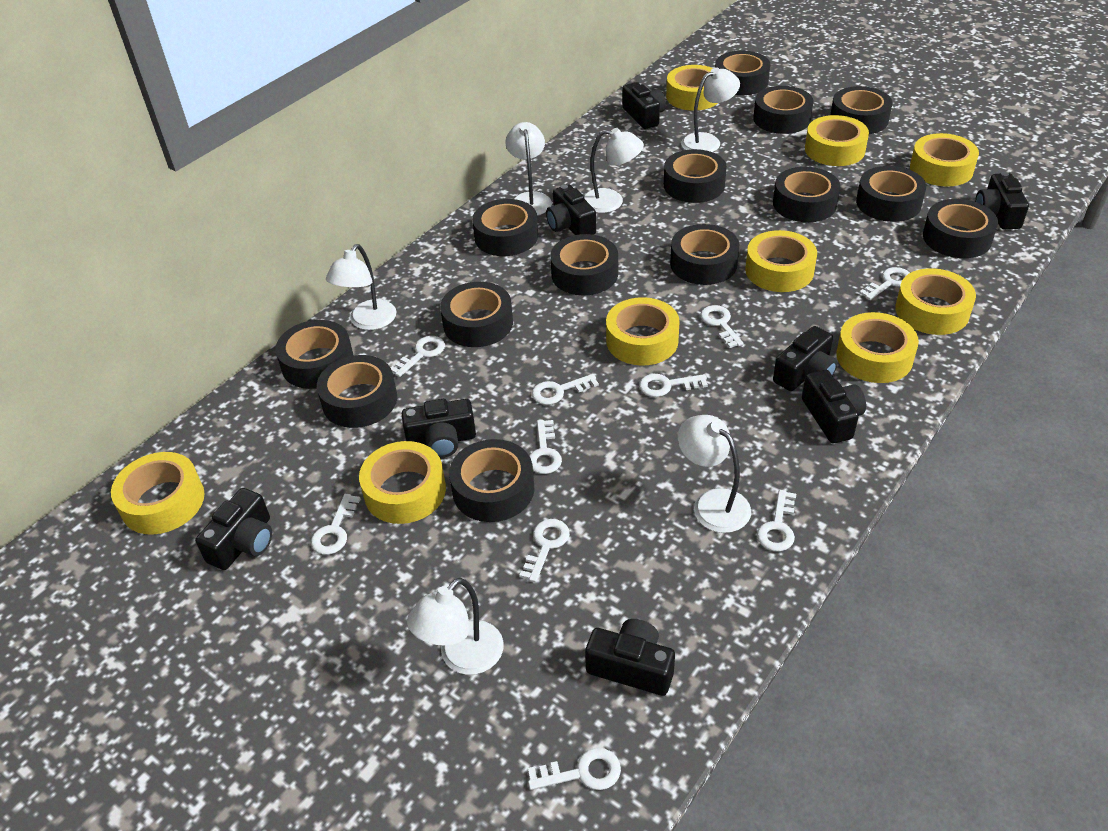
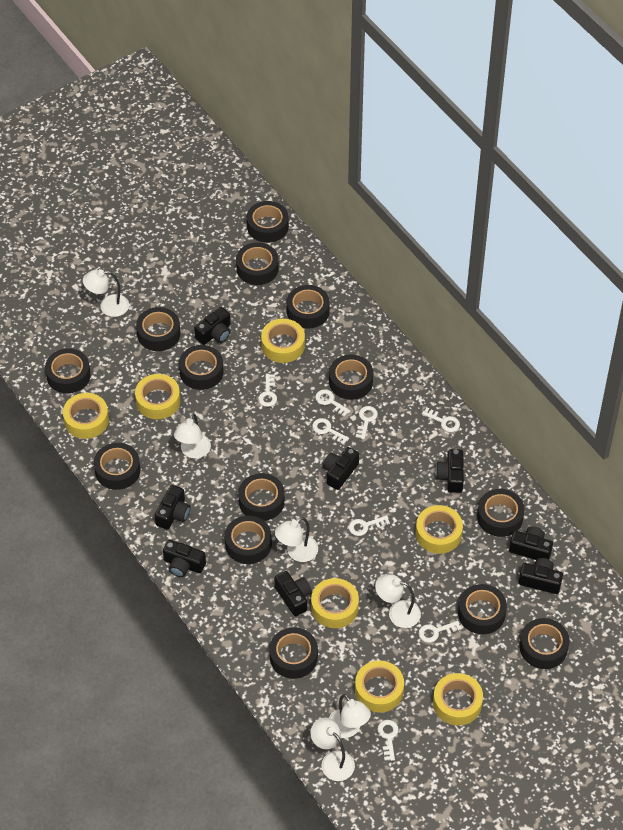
white key: 10 -> 8
yellow tape: 9 -> 7

